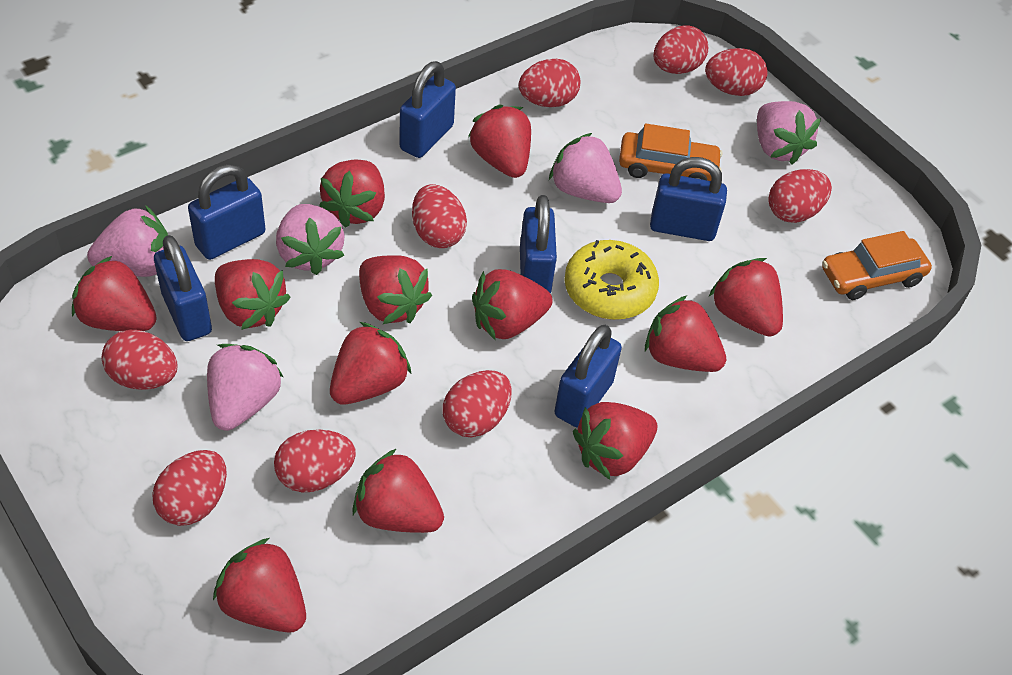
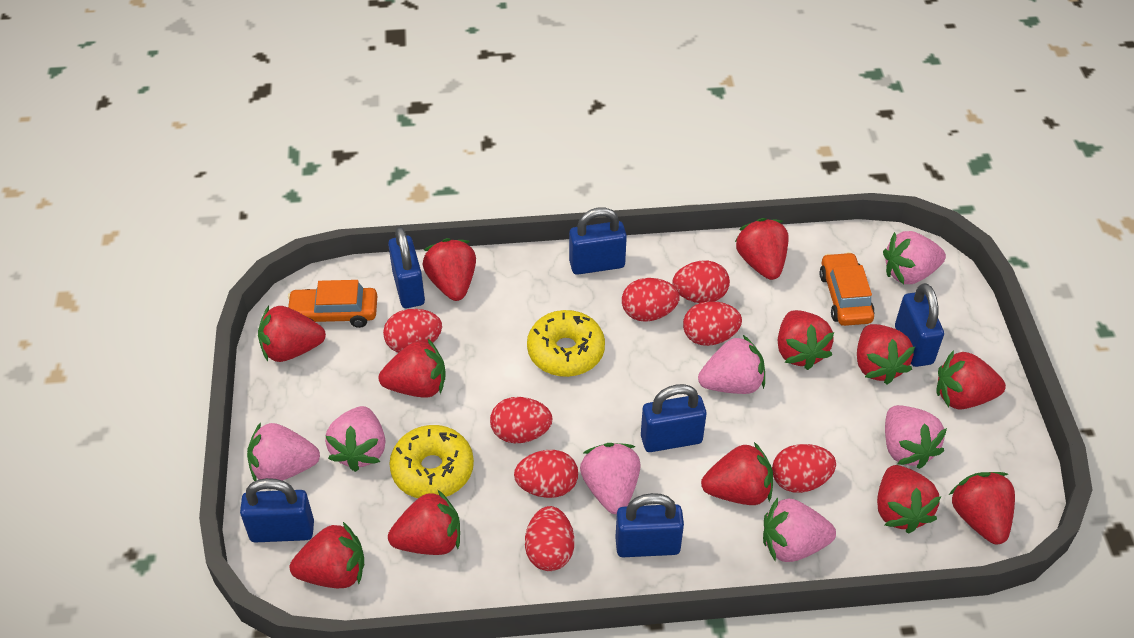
pink strawberry: 5 -> 7
red egg: 9 -> 8
yellow donut: 1 -> 2

